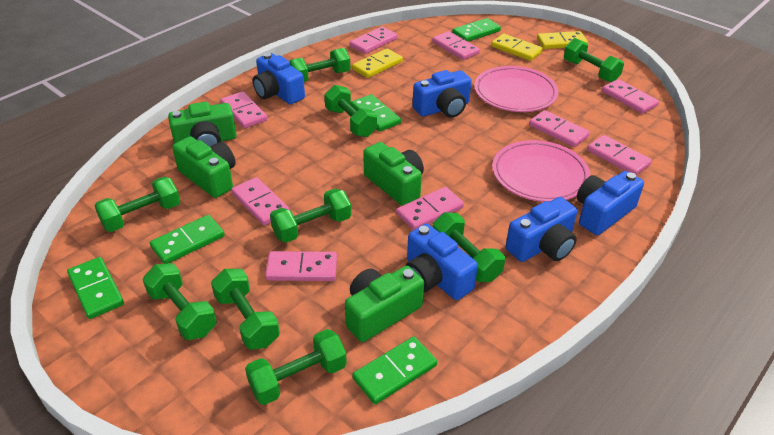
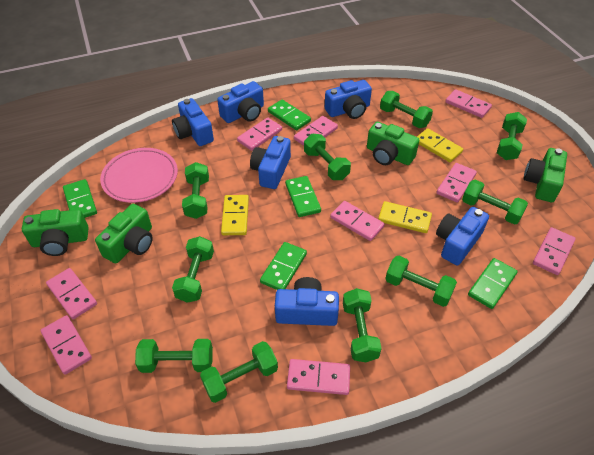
blue camera: 5 -> 6
green dumbbell: 9 -> 10
pink plate: 2 -> 1

